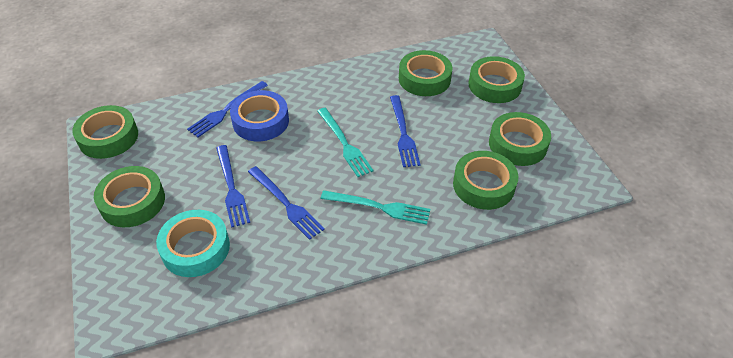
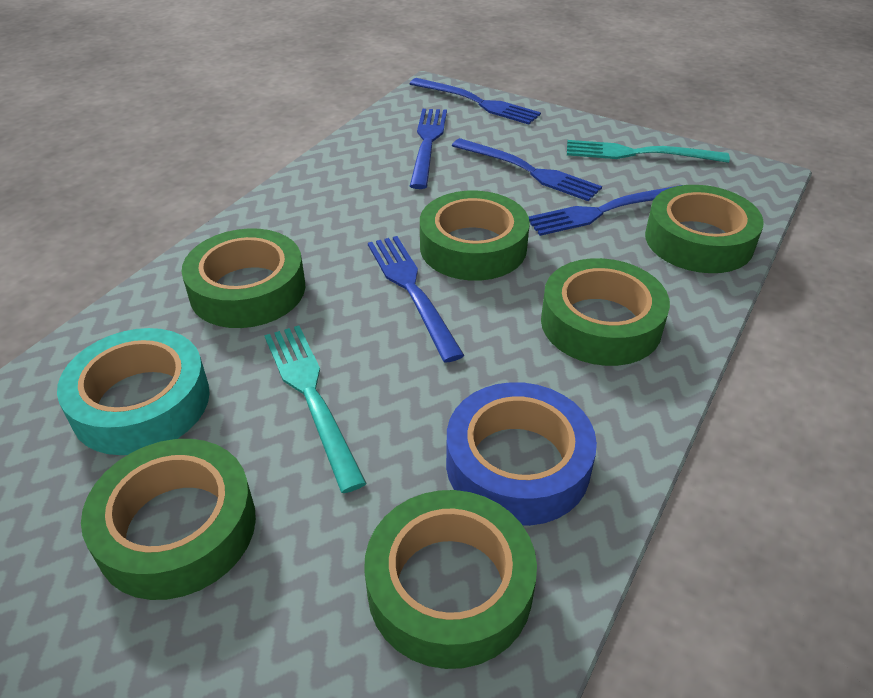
blue fork: 4 -> 5

